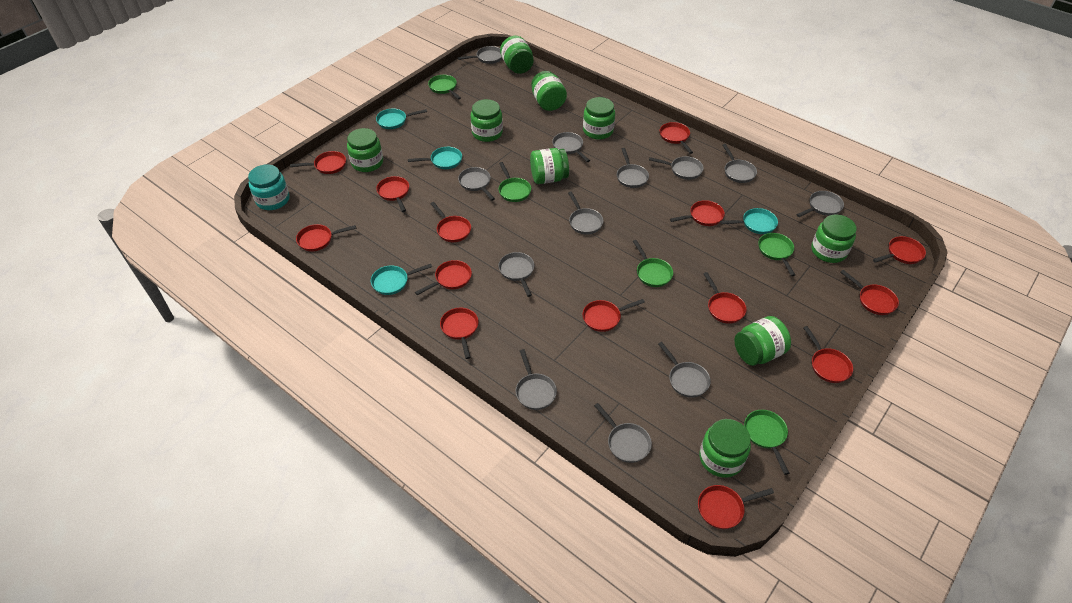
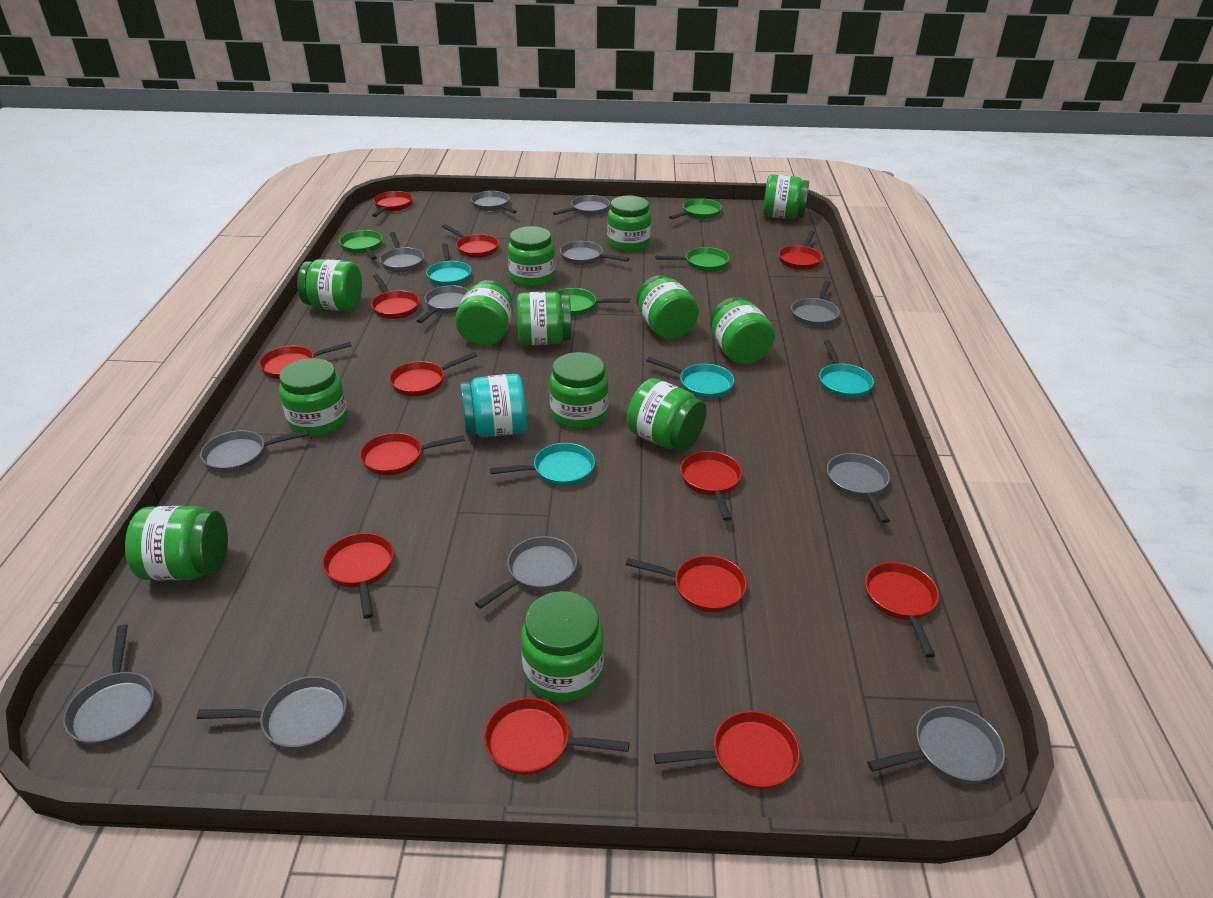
green jar: 9 -> 13
green pan: 5 -> 4
red pan: 14 -> 13

